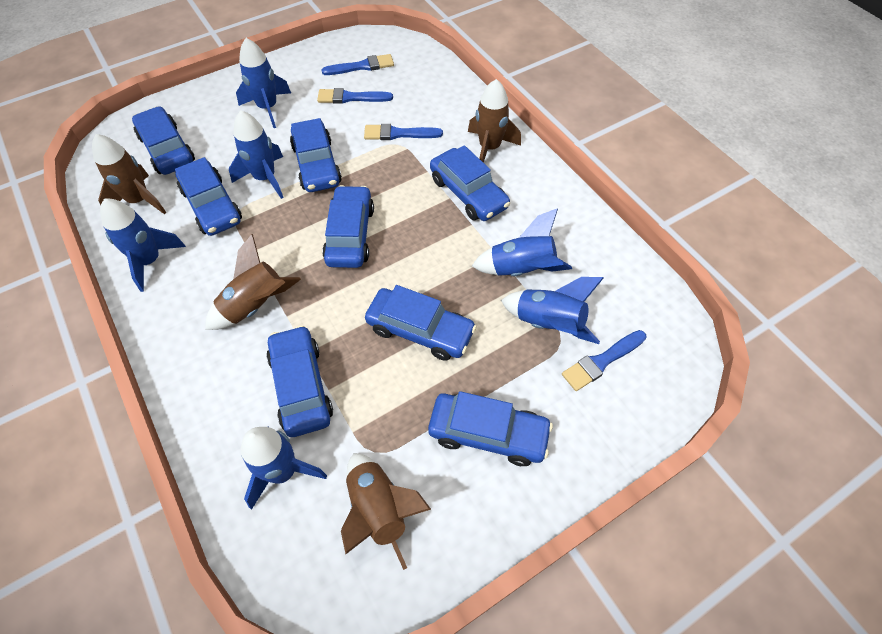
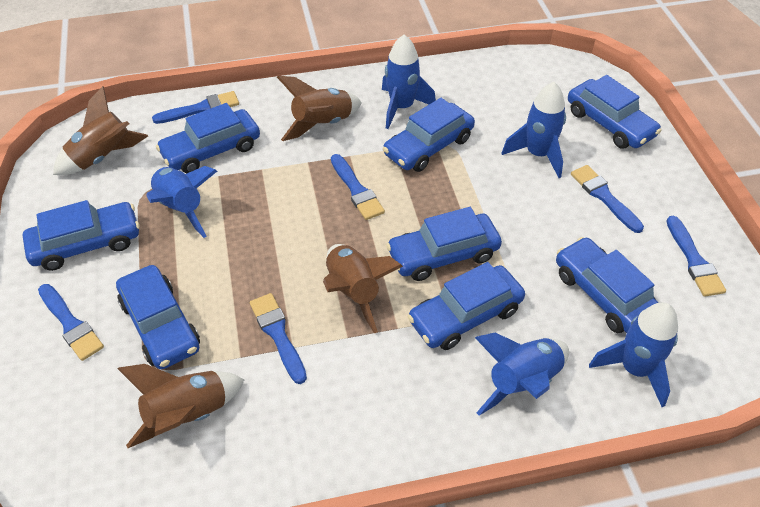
blue brush: 4 -> 6
blue rocket: 6 -> 5

